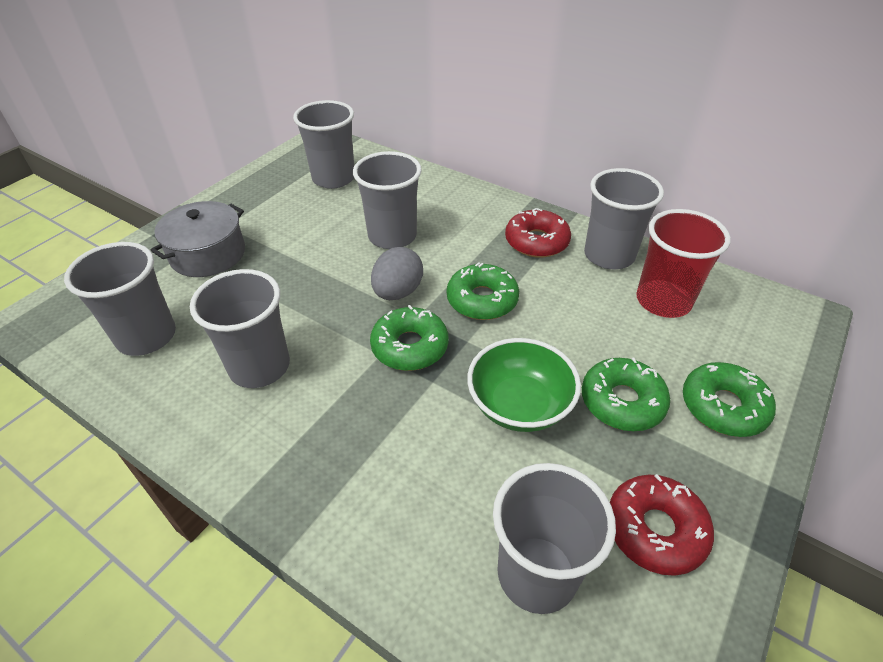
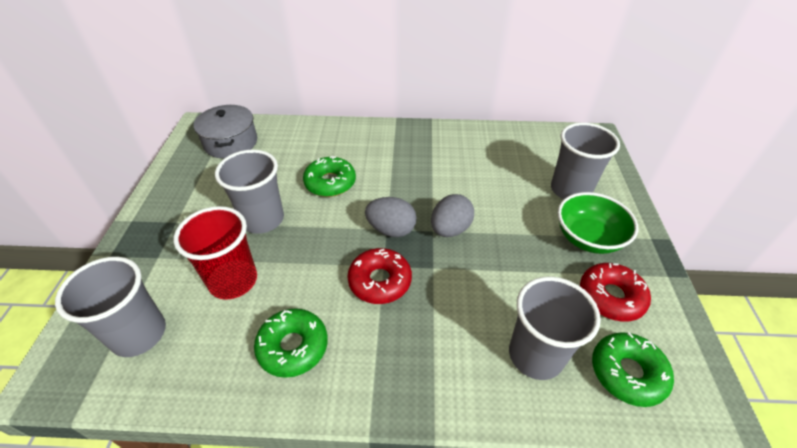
green donut: 4 -> 3
grey cup: 6 -> 4
grey egg: 1 -> 2

